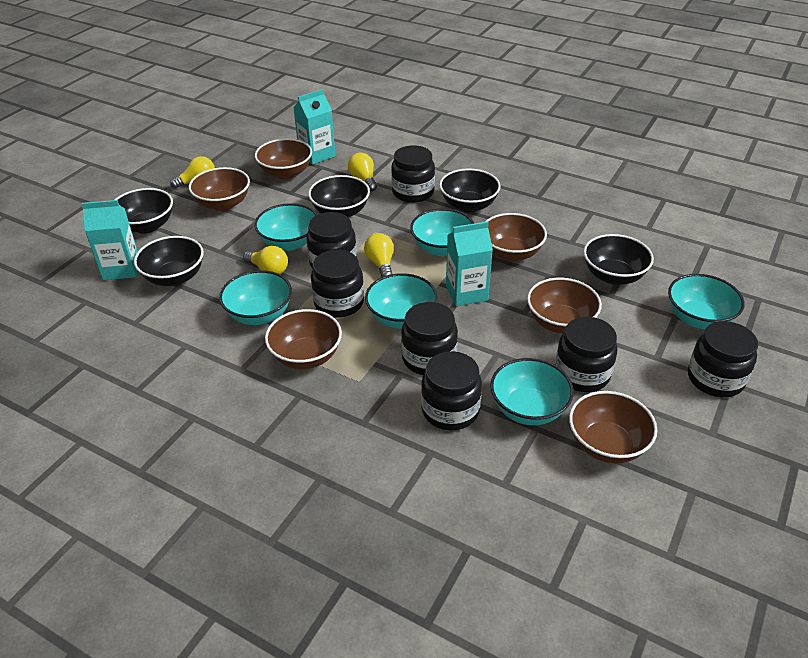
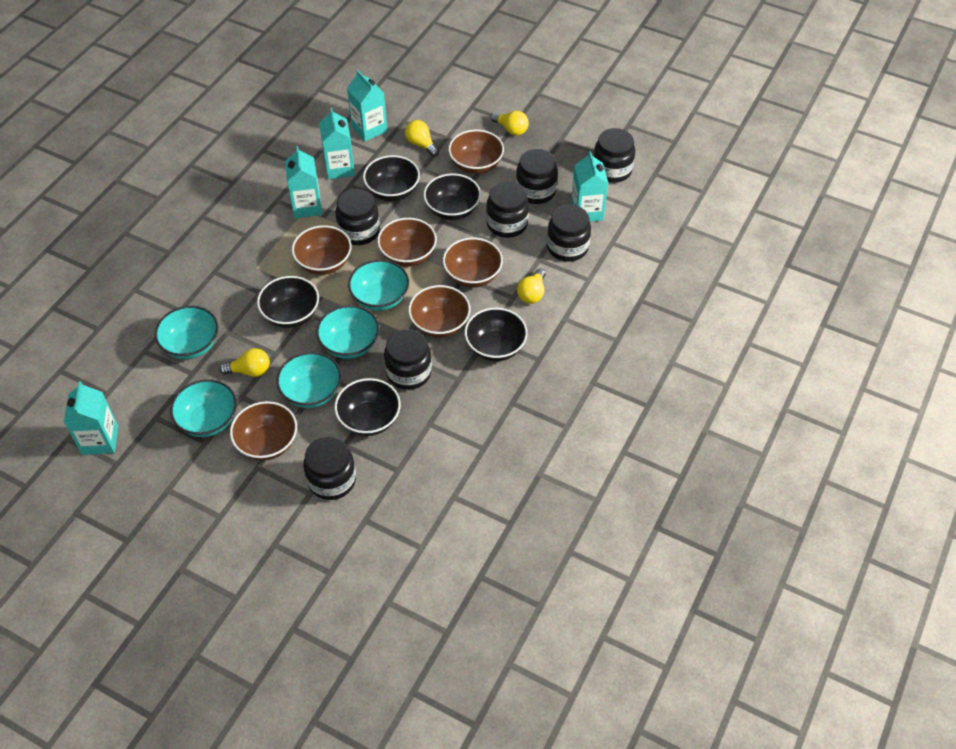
turquoise bowl: 6 -> 5
turquoise carton: 3 -> 5

